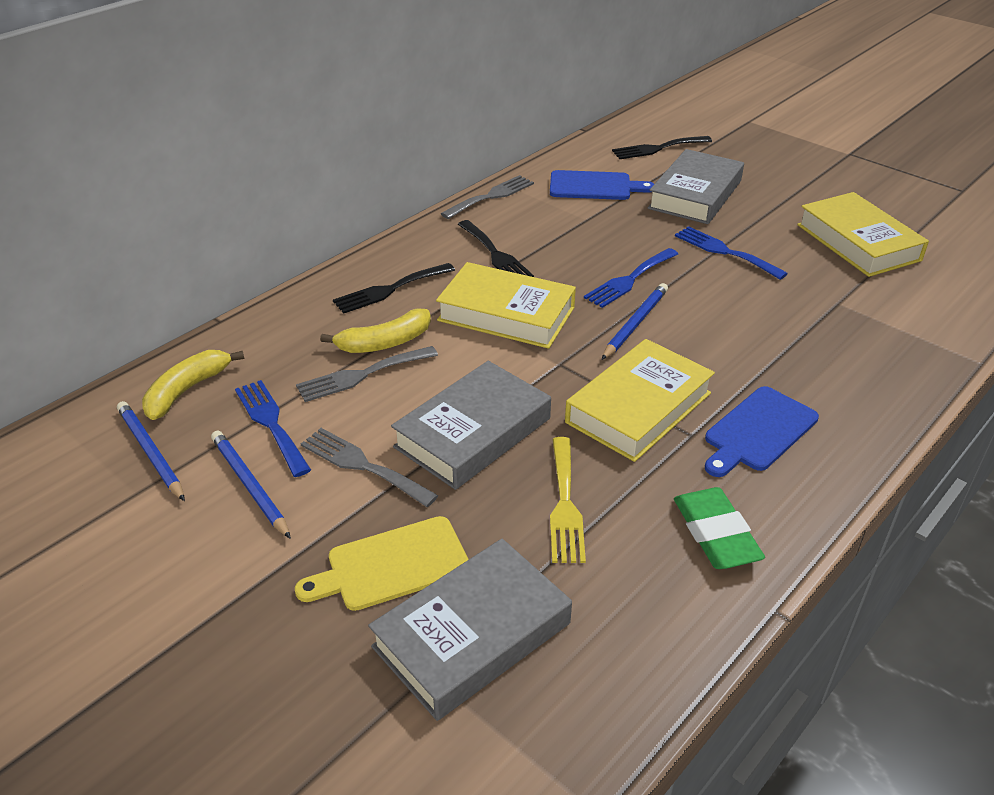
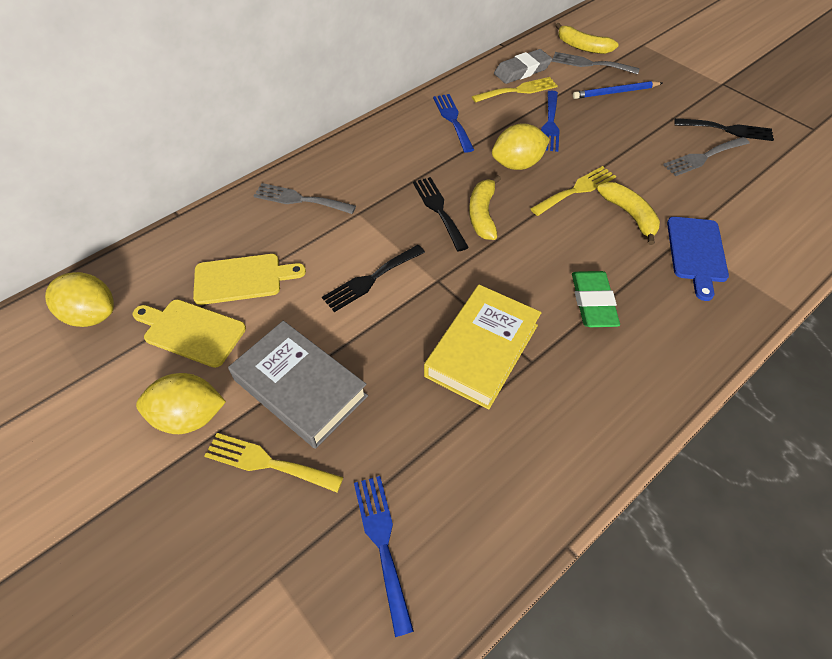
blue cutting board: 2 -> 1
blue pencil: 3 -> 1
grey book: 3 -> 1
grey eraser: 0 -> 1
yellow banana: 2 -> 3
yellow book: 3 -> 1
yellow cutting board: 1 -> 2
yellow fork: 1 -> 3
yellow lemon: 0 -> 3

